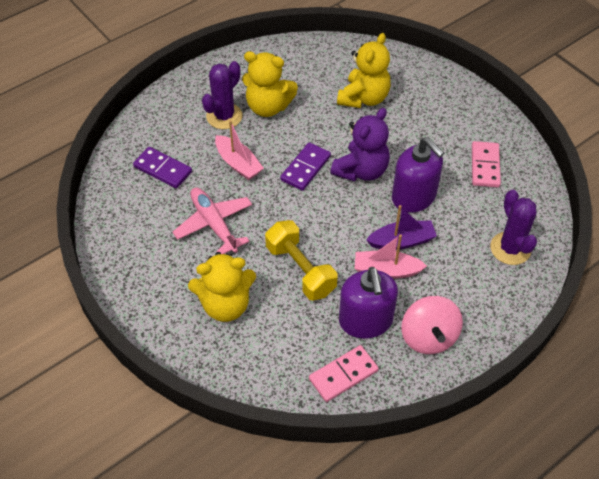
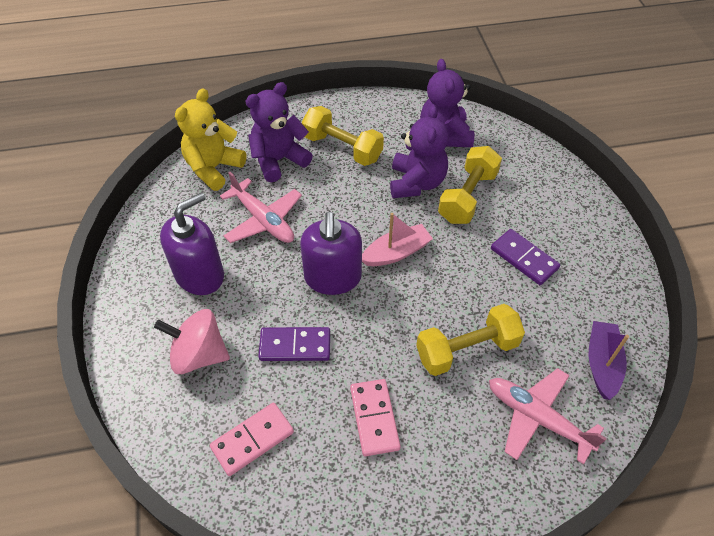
pink boat: 2 -> 1
pink plane: 1 -> 2
purple cactus: 2 -> 0
purple teddy bear: 1 -> 3
yellow dumbbell: 1 -> 3
yellow teddy bear: 3 -> 1

